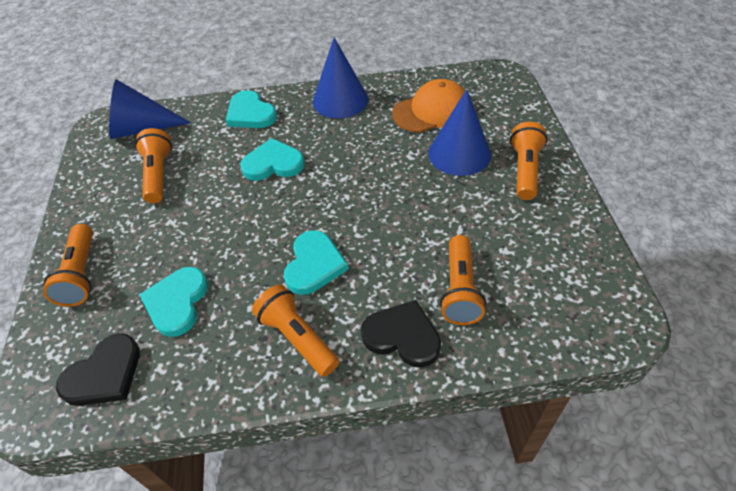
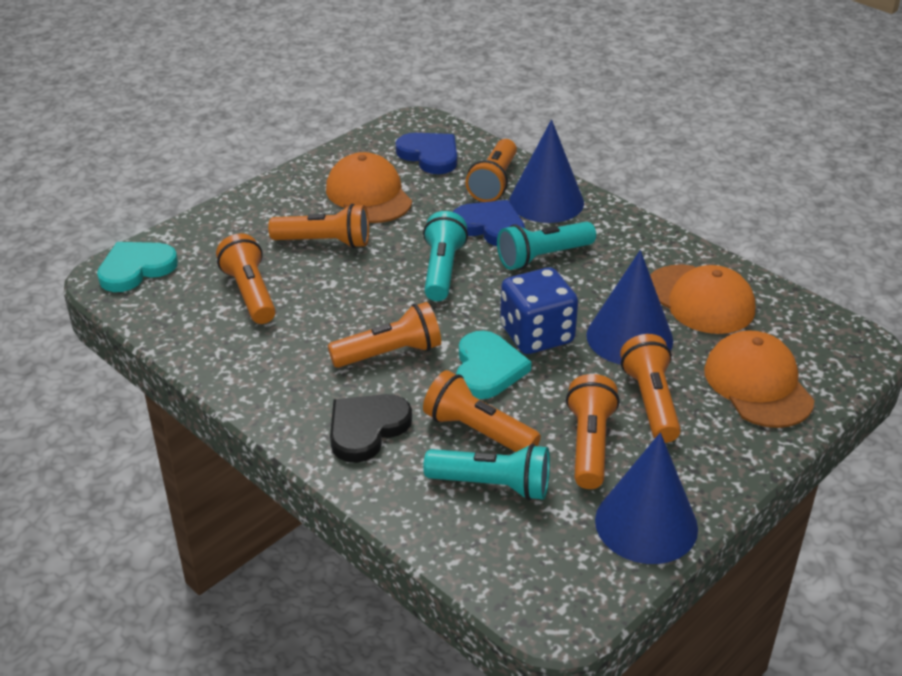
black heart: 2 -> 1
blue dice: 0 -> 1
blue heart: 0 -> 2
orange cap: 1 -> 3
orange flashlight: 5 -> 7
turquoise flashlight: 0 -> 3
turquoise heart: 4 -> 2

